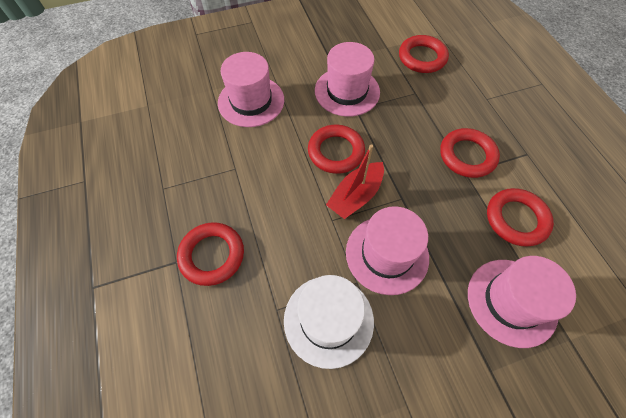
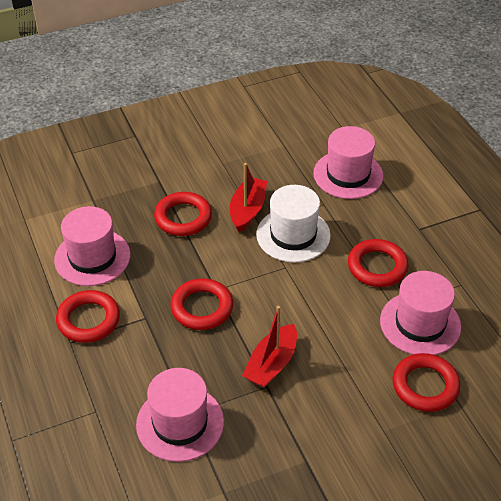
red boat: 1 -> 2

